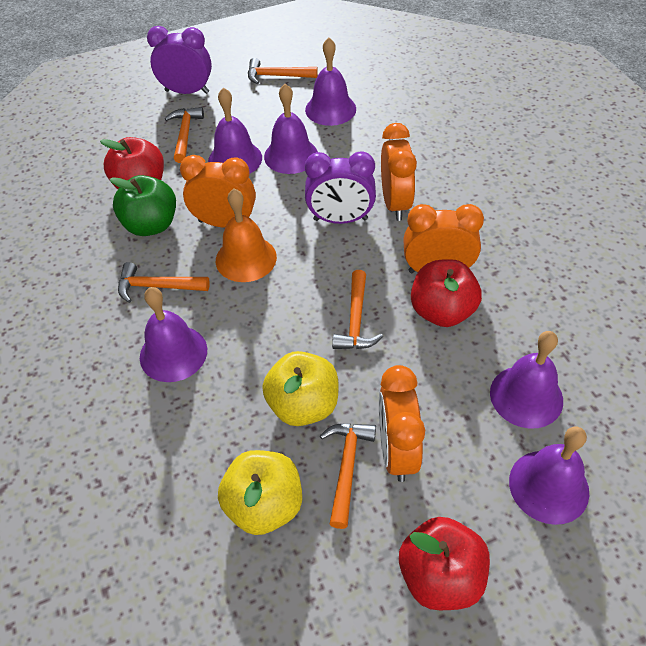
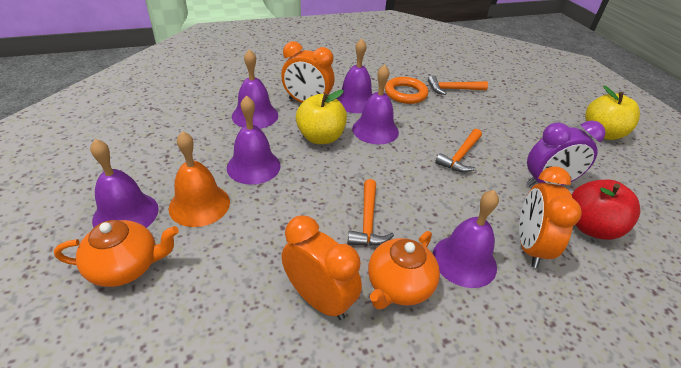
green apple: 1 -> 0
orange clock: 4 -> 3
orange hammer: 5 -> 3
orange ring: 0 -> 1
orange teapot: 0 -> 2
purple clock: 2 -> 1
red apple: 3 -> 1

